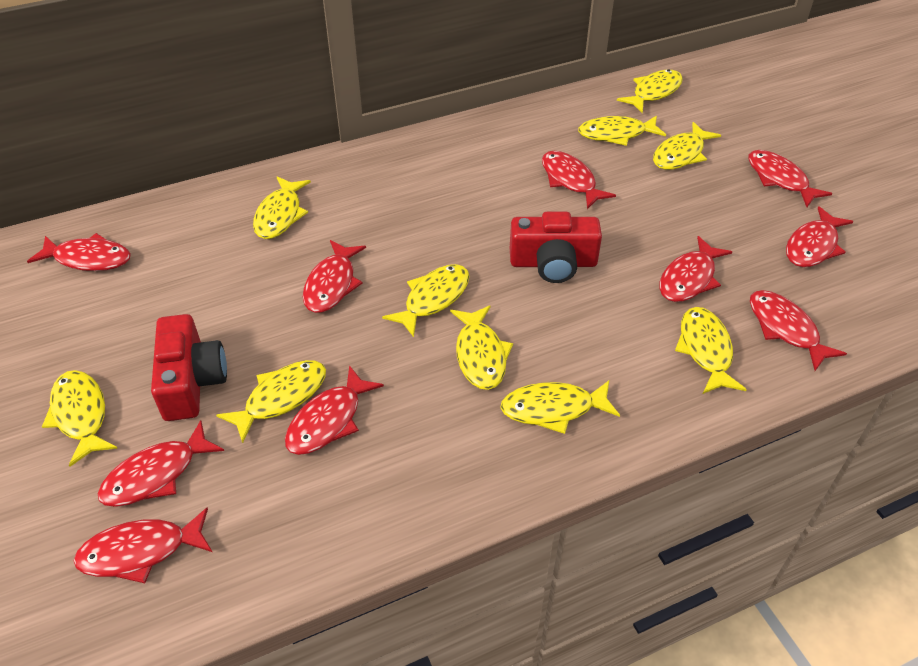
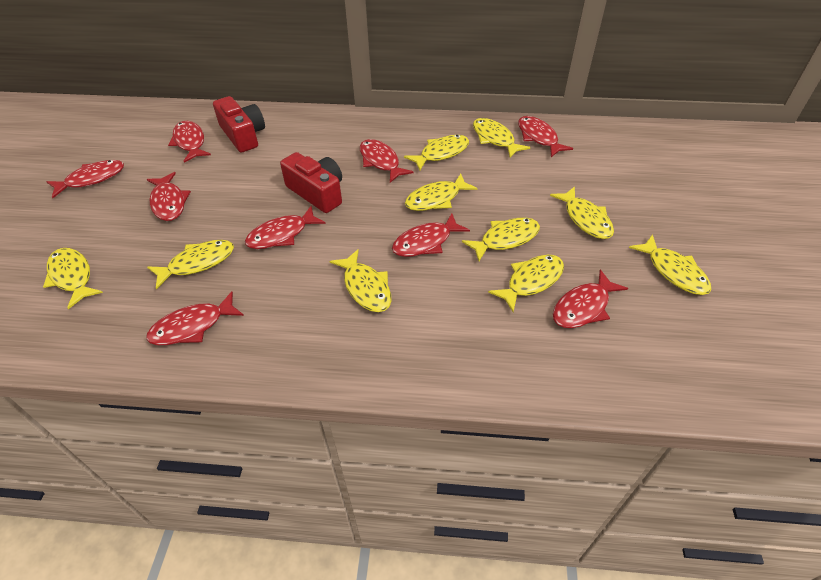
red fish: 10 -> 9

